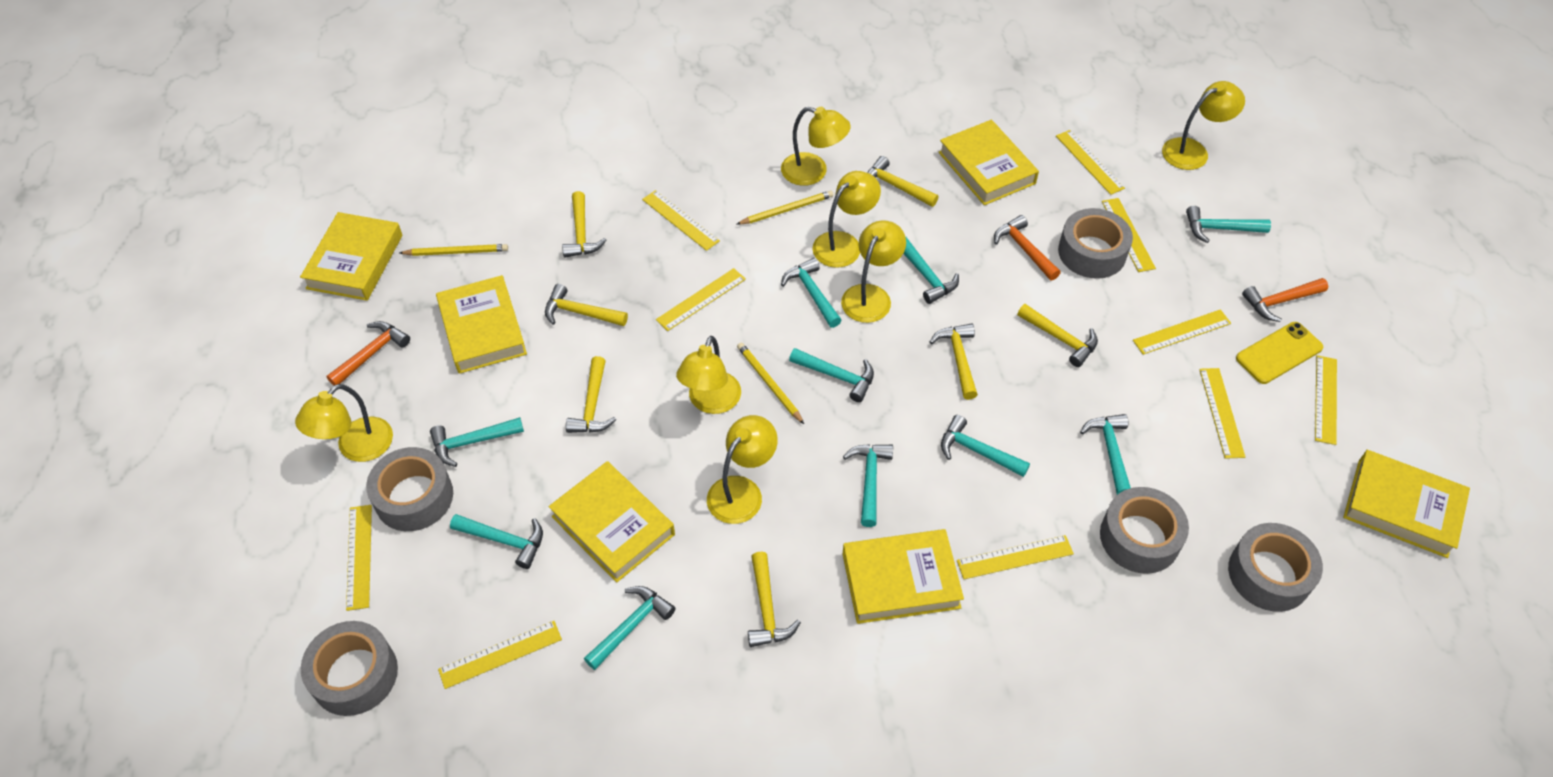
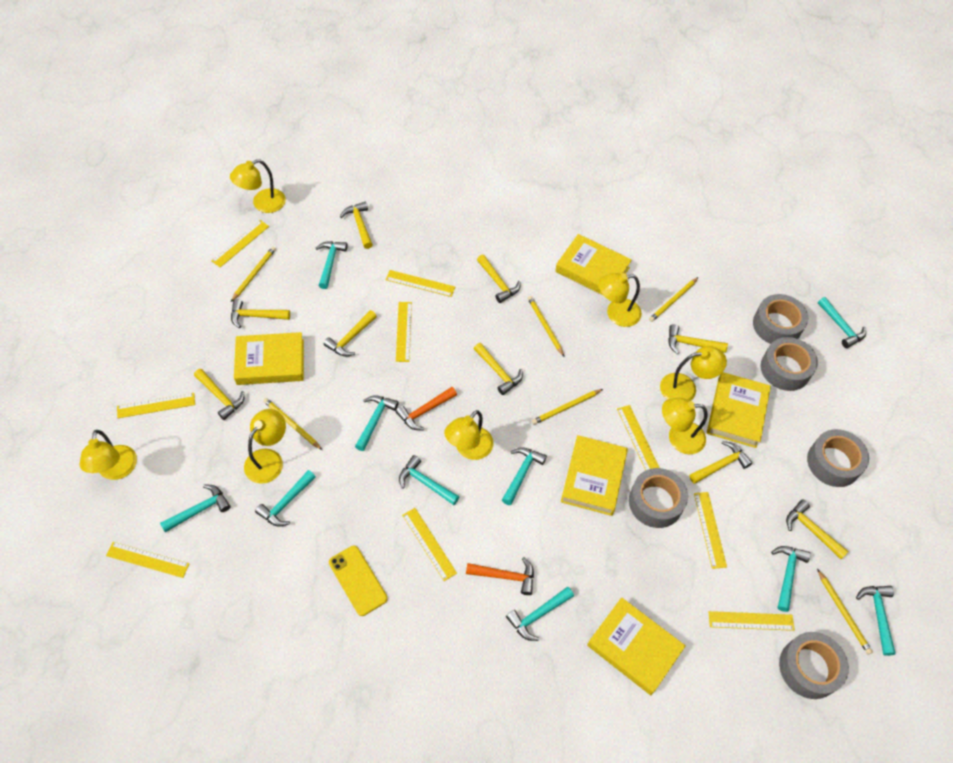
orange hammer: 3 -> 2
yellow book: 6 -> 5
yellow hammer: 7 -> 9
yellow pencil: 3 -> 6
yellow ruler: 10 -> 9

